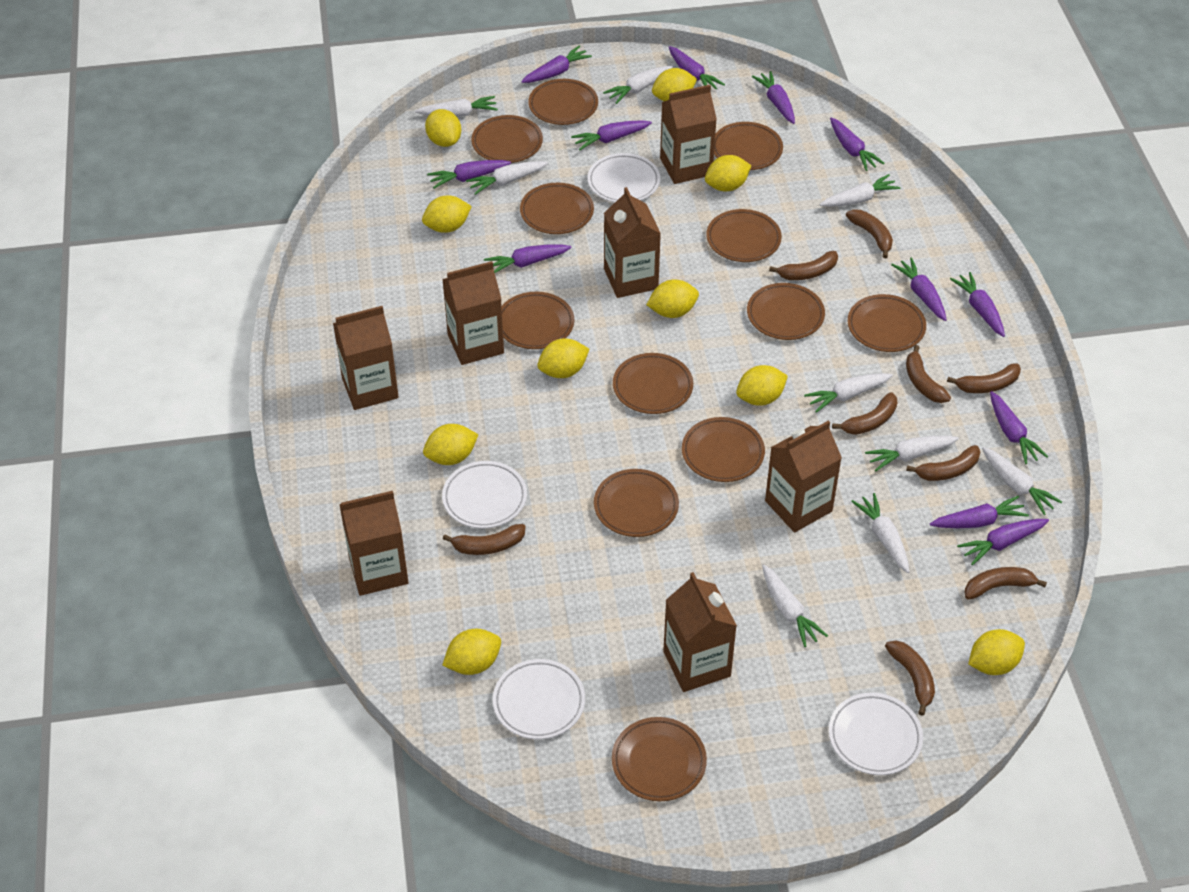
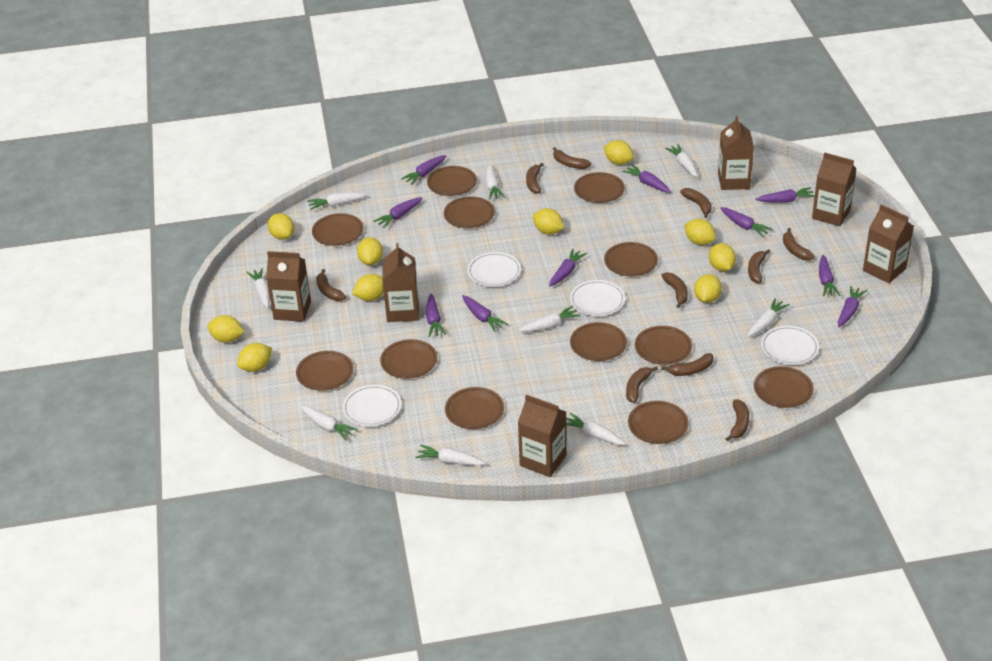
brown banana: 9 -> 10
brown carton: 7 -> 6
purple carrot: 12 -> 10

